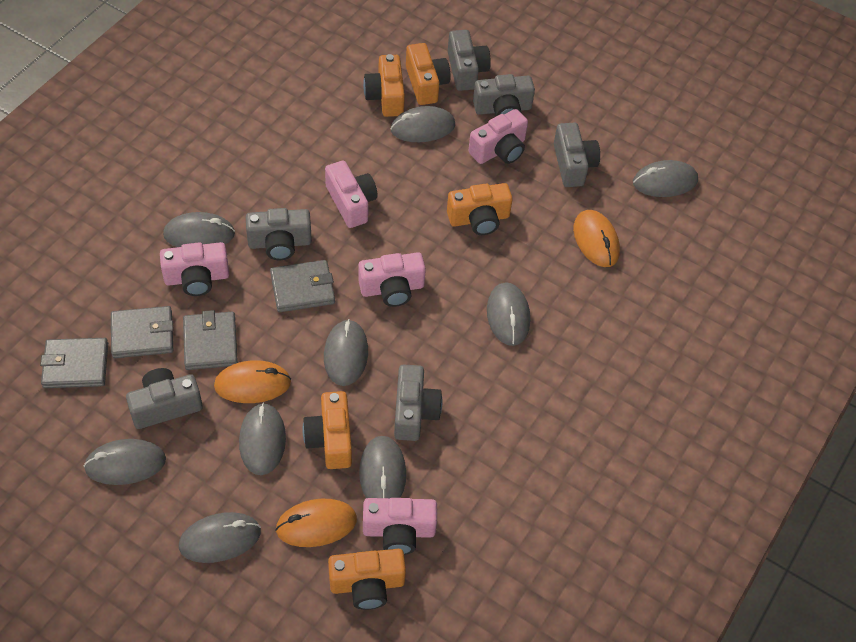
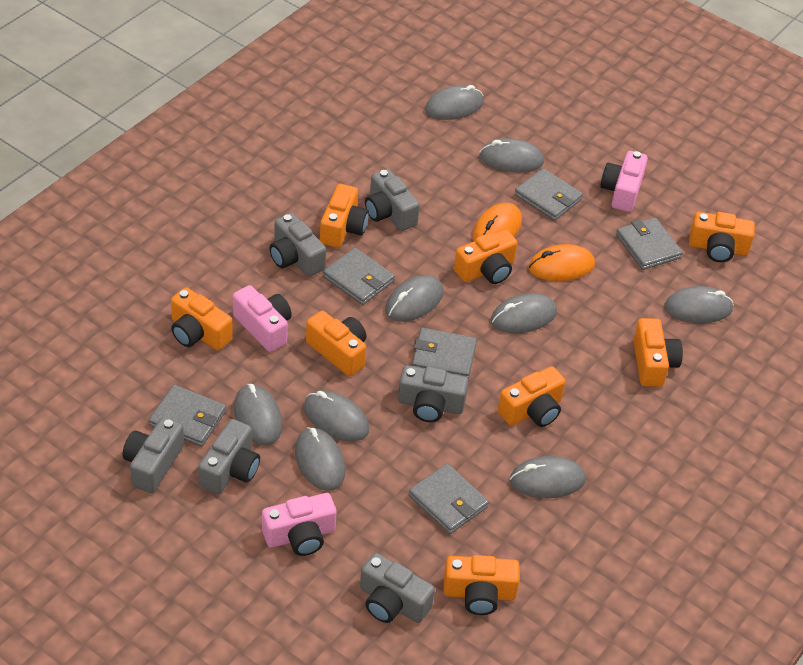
grey wallet: 4 -> 6
orange camera: 5 -> 8
orange mouse: 3 -> 2
pink camera: 5 -> 3

